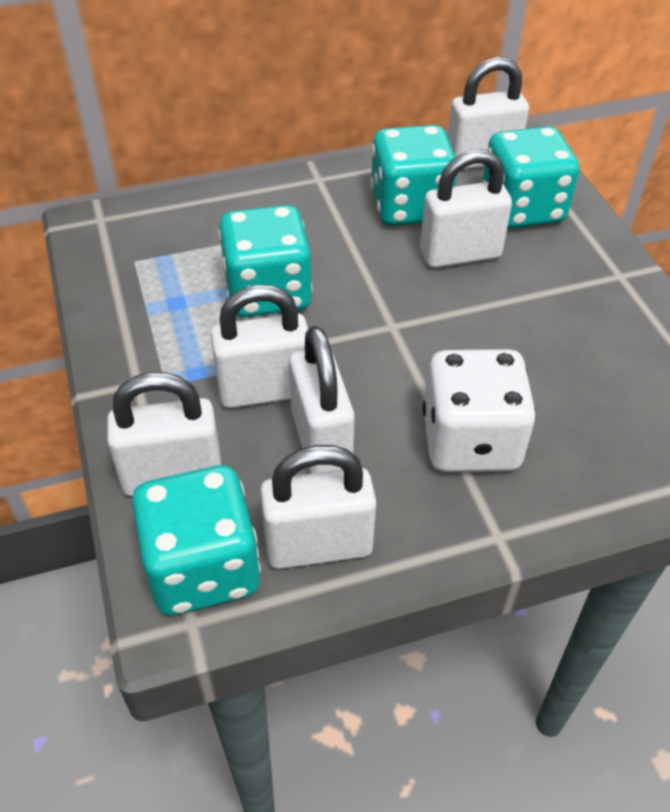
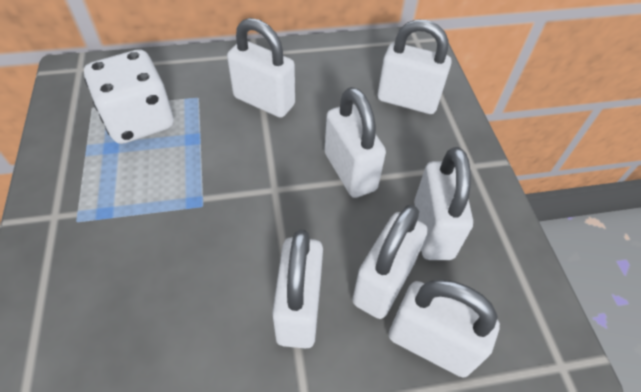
turquoise dice: 4 -> 0
white padlock: 6 -> 7

